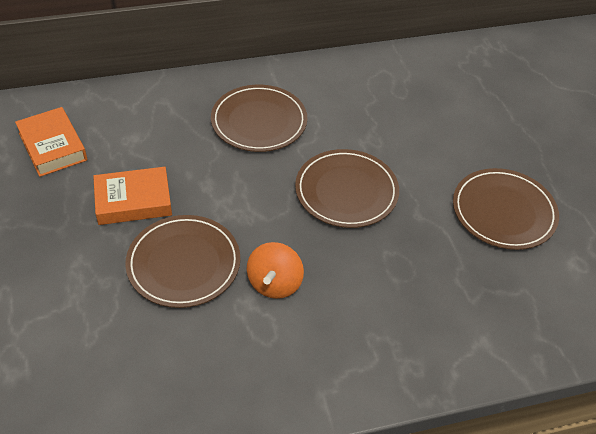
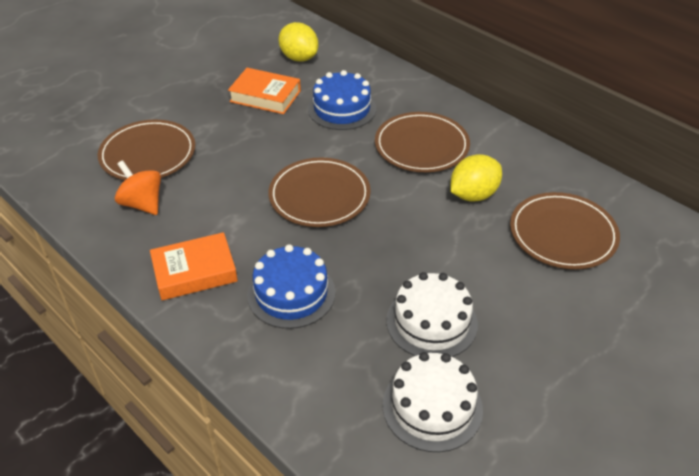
blue cake: 0 -> 2
white cake: 0 -> 2
yellow lemon: 0 -> 2

